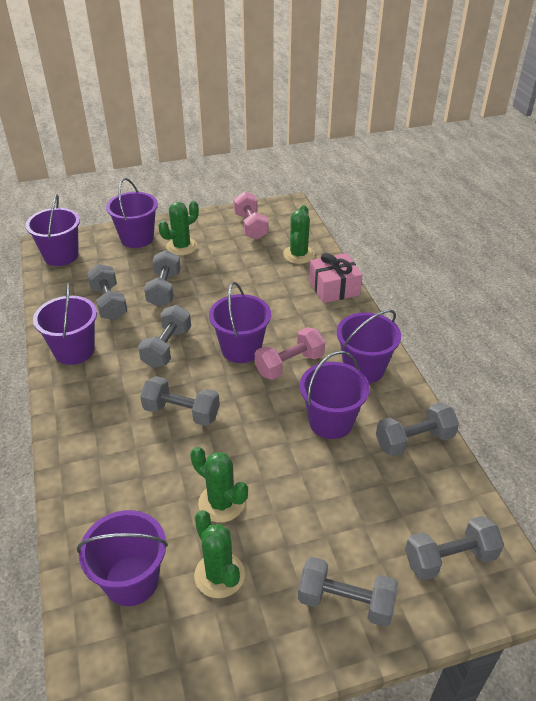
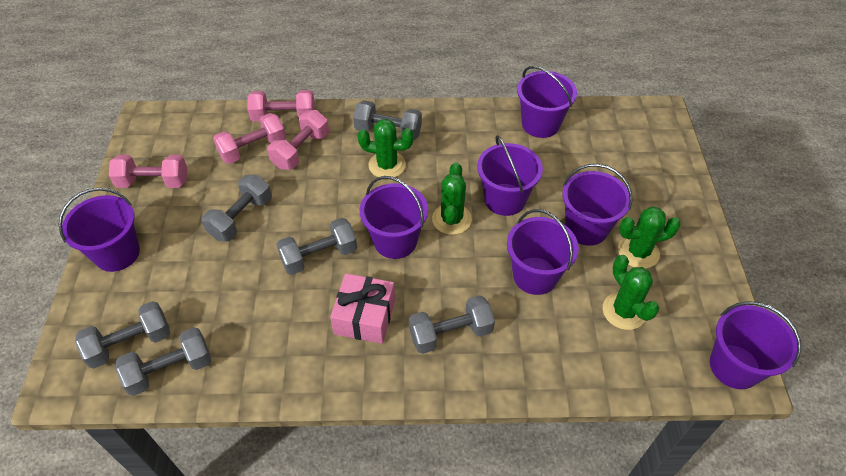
grey dumbbell: 7 -> 6
pink dumbbell: 2 -> 4

